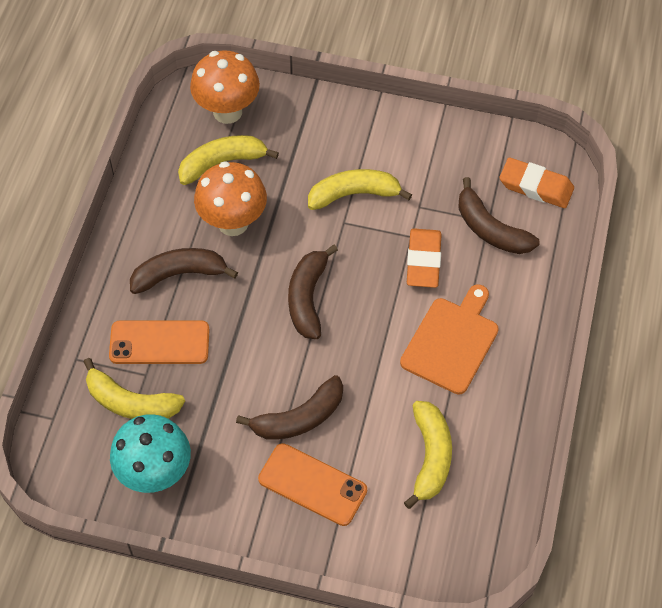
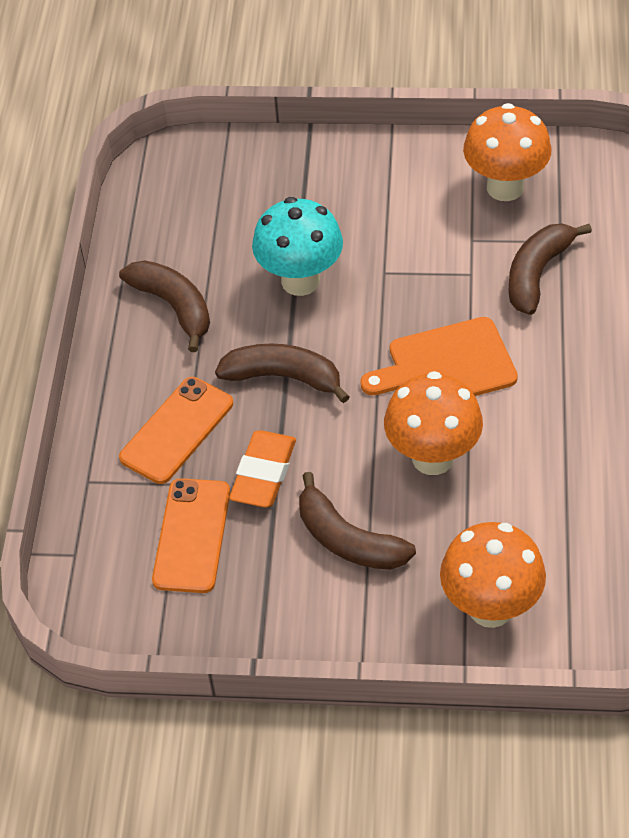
orange eraser: 2 -> 1
orange mushroom: 2 -> 3
yellow banana: 4 -> 0

